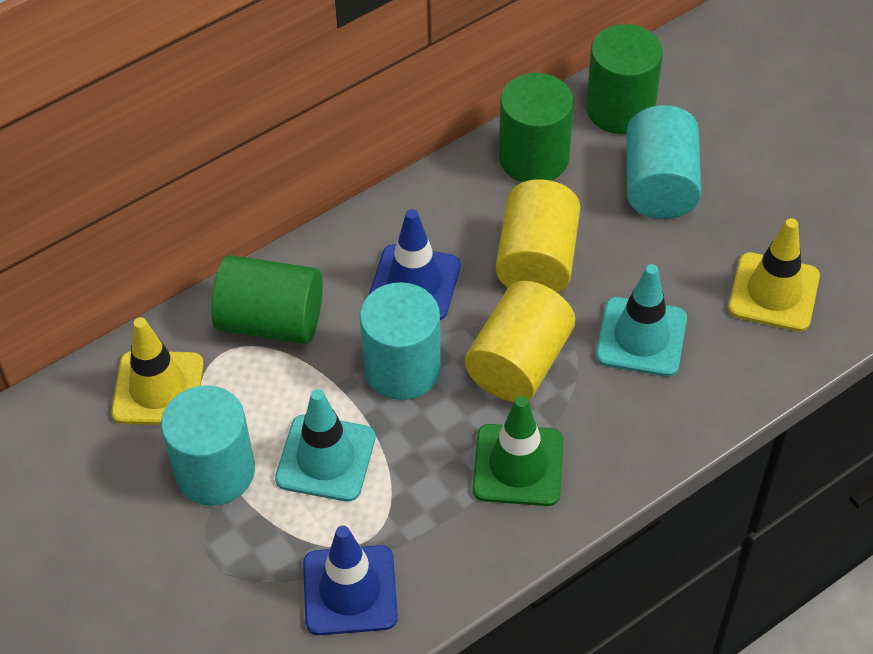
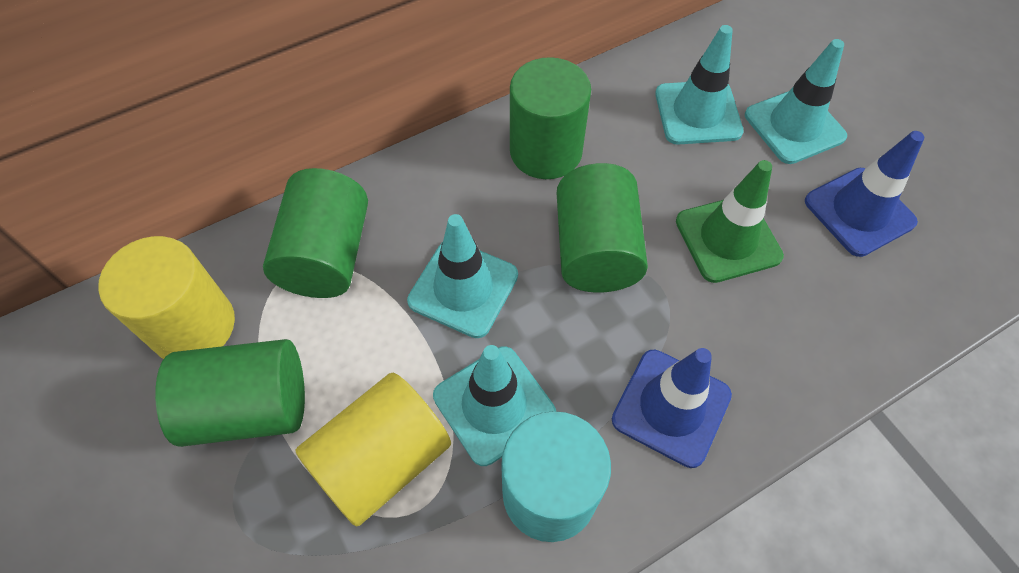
green cylinder: 3 -> 4
turquoise cylinder: 3 -> 1
turquoise traffic cone: 2 -> 4
yellow traffic cone: 2 -> 0

